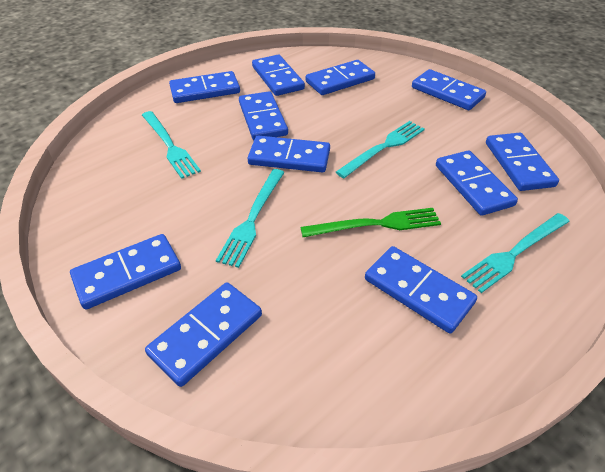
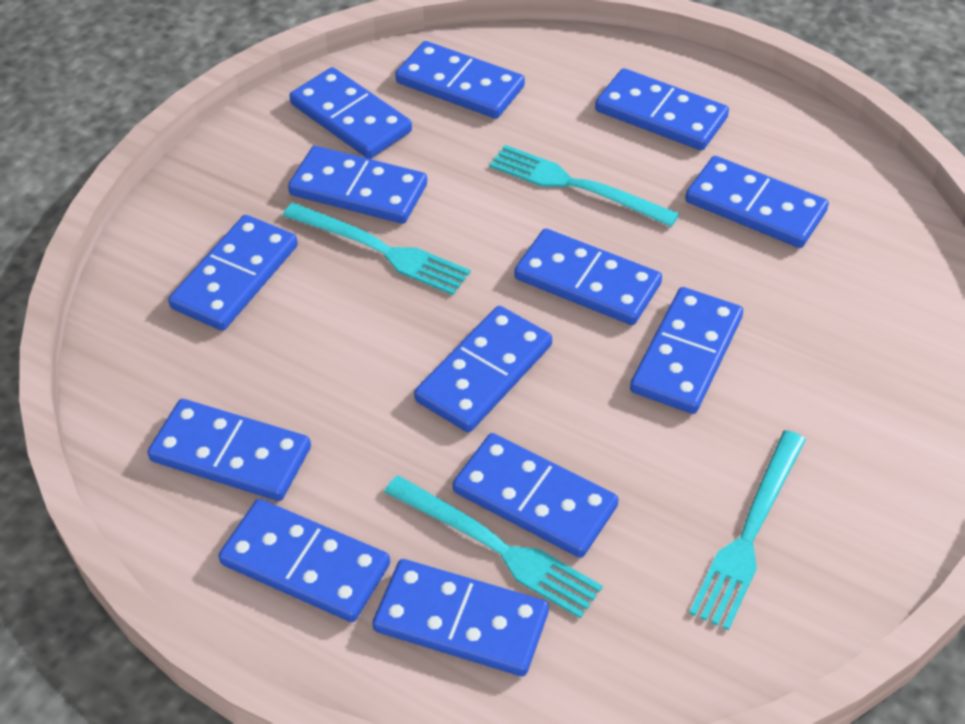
blue domino: 11 -> 13
green fork: 1 -> 0

